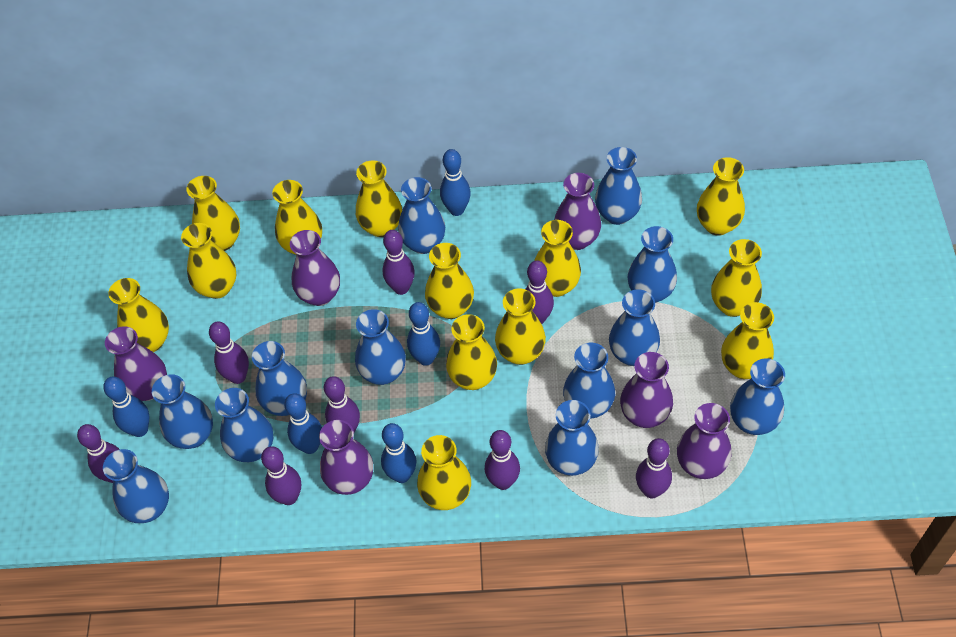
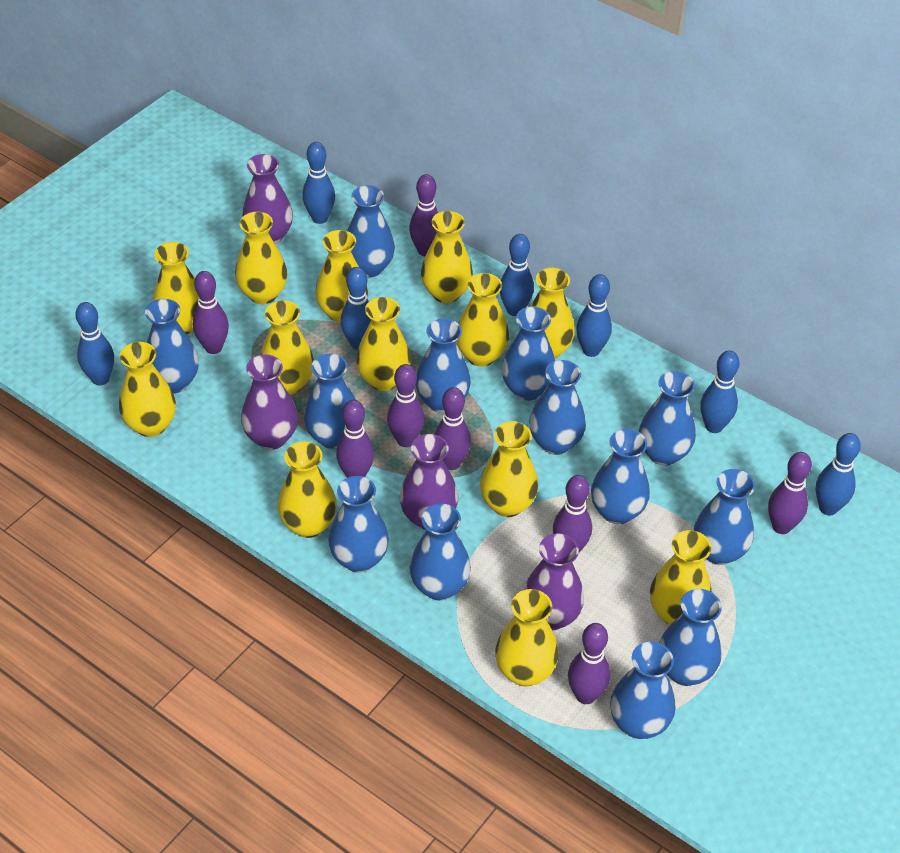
blue bowling pin: 5 -> 7
blue vase: 12 -> 13
purple vase: 6 -> 4

